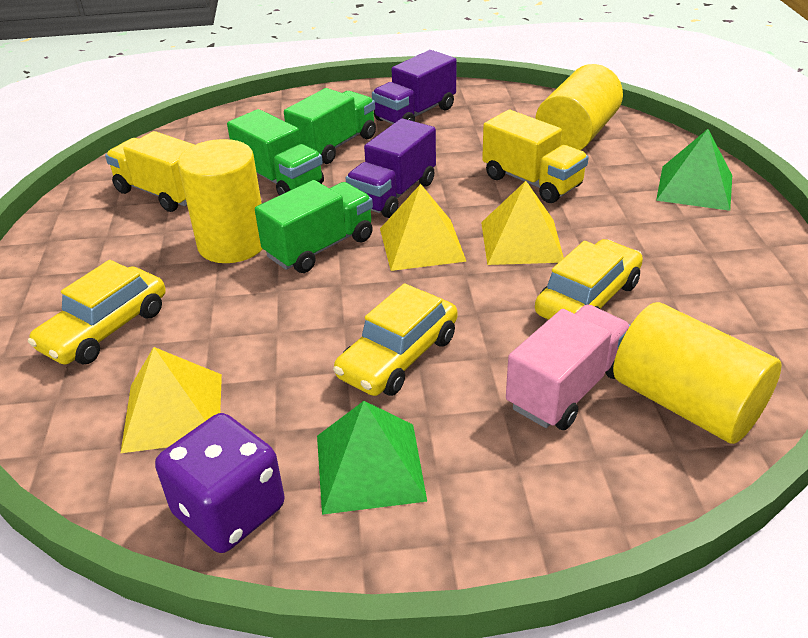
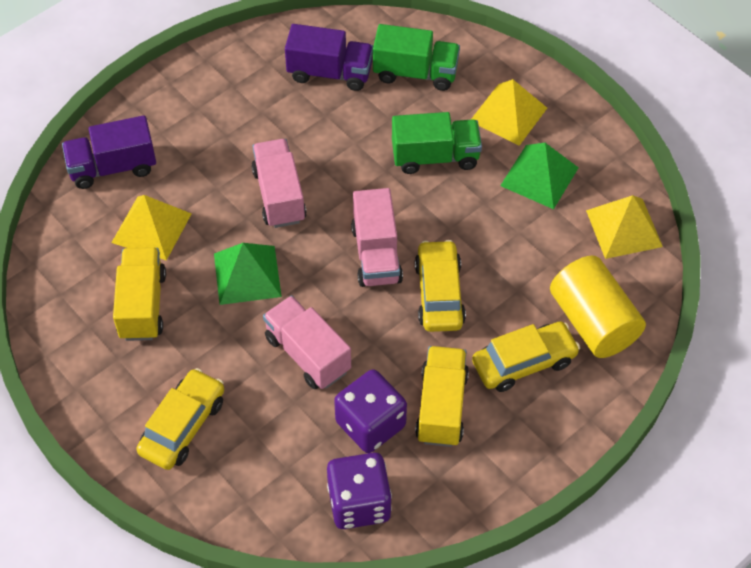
green truck: 3 -> 2
pink truck: 1 -> 3
purple dice: 1 -> 2
yellow cylinder: 3 -> 1

